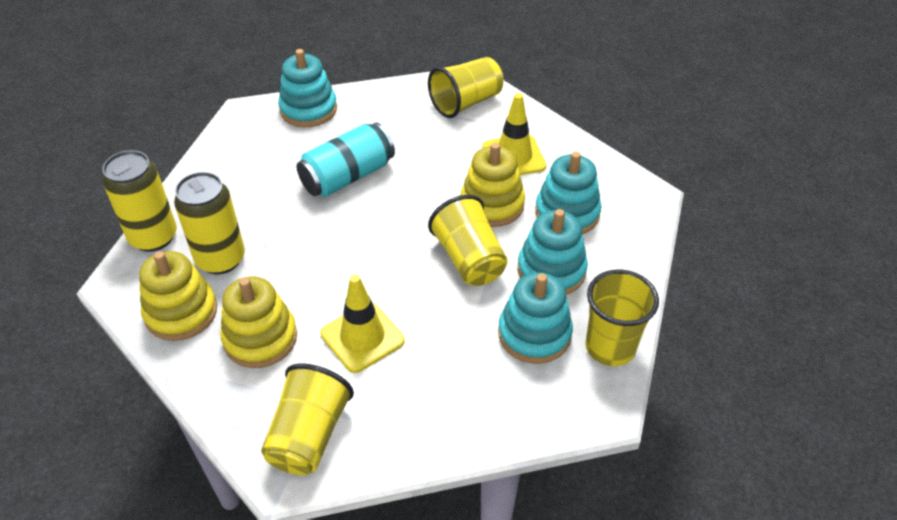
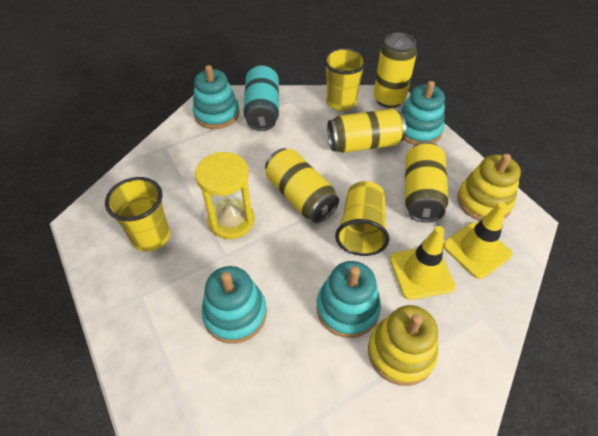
yellow can: 2 -> 4
yellow cup: 4 -> 3
yellow hourglass: 0 -> 1
yellow stacking toy: 3 -> 2

